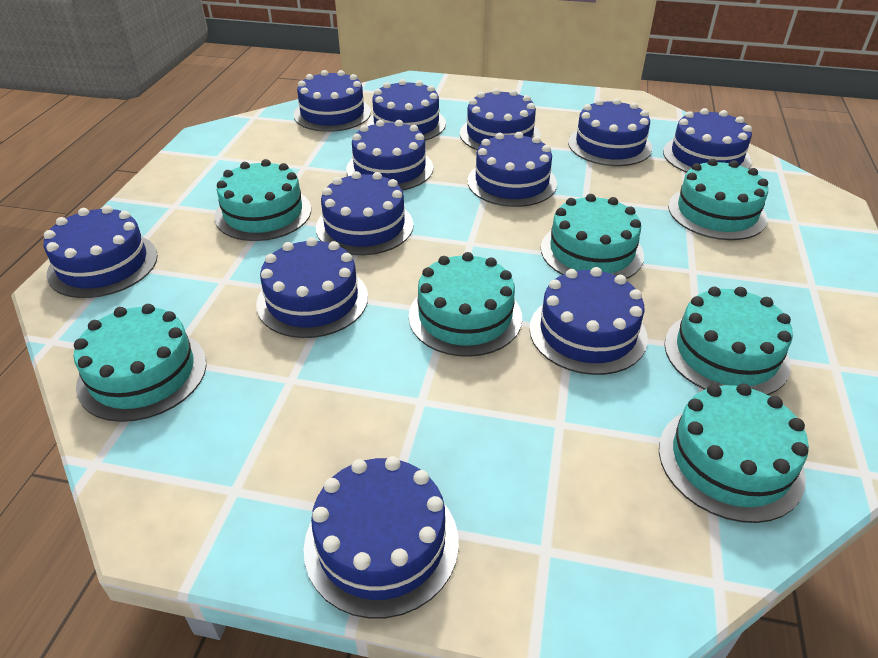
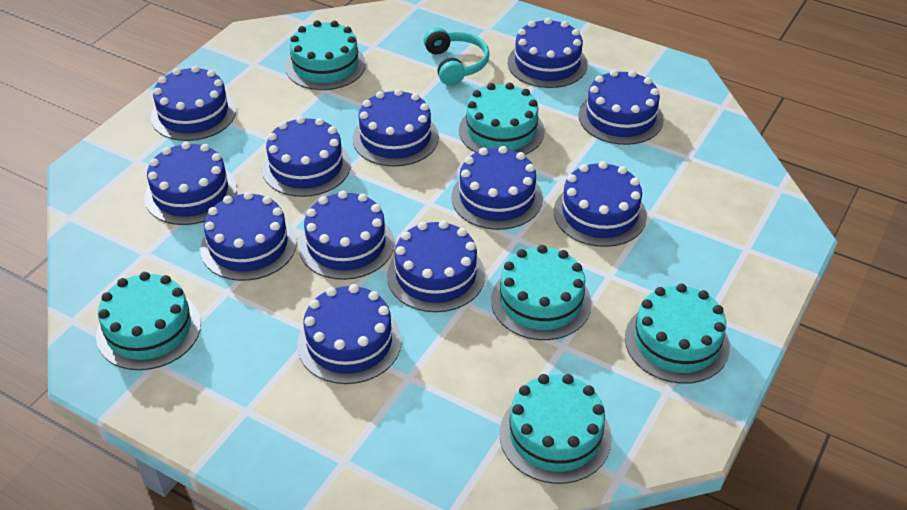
turquoise cake: 7 -> 6
turquoise headphones: 0 -> 1

